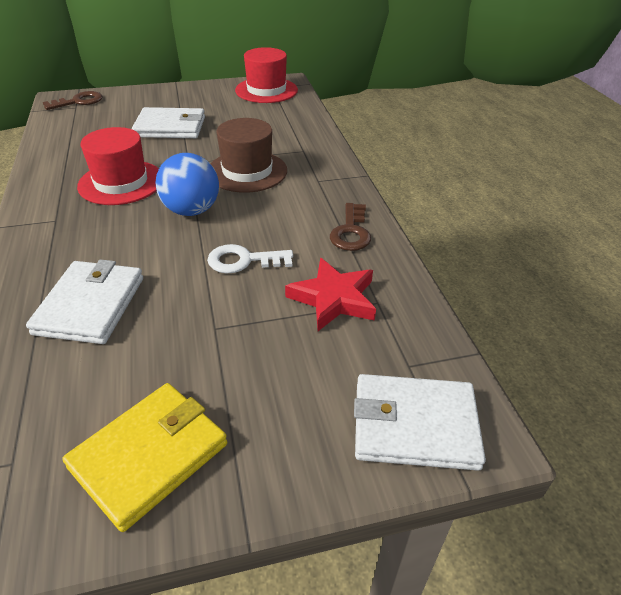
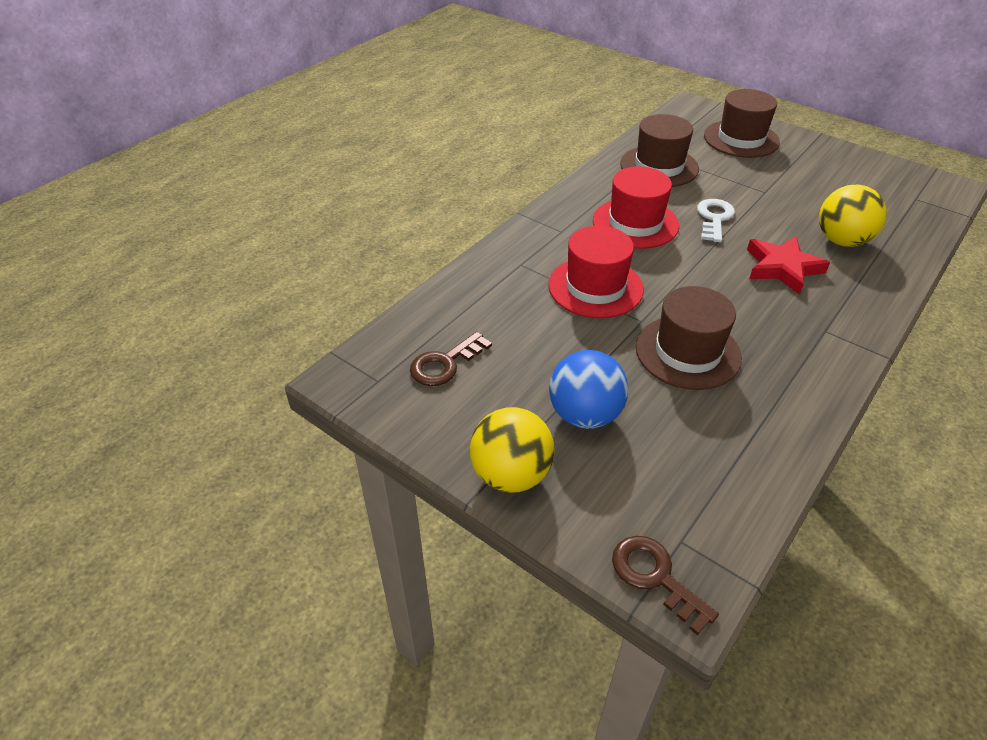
brown hat: 1 -> 3
white wallet: 3 -> 0
yellow ball: 0 -> 2
yellow wallet: 1 -> 0

